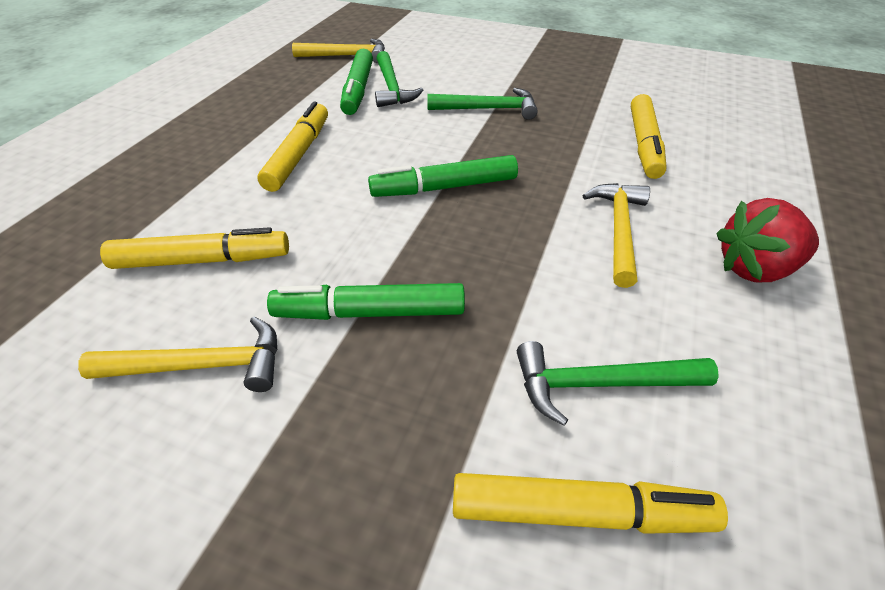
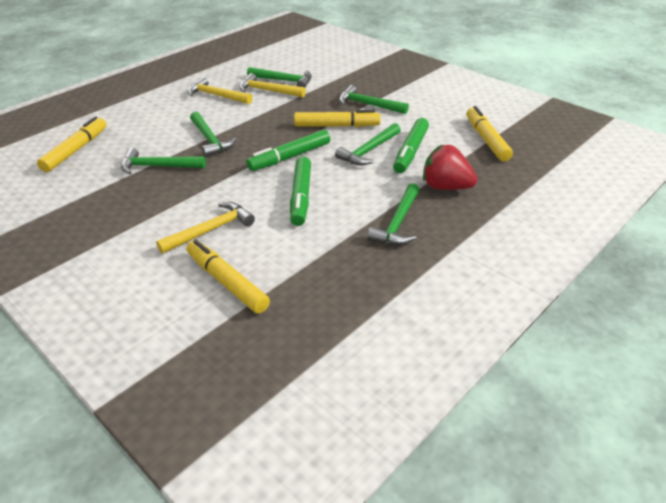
green hammer: 3 -> 6

